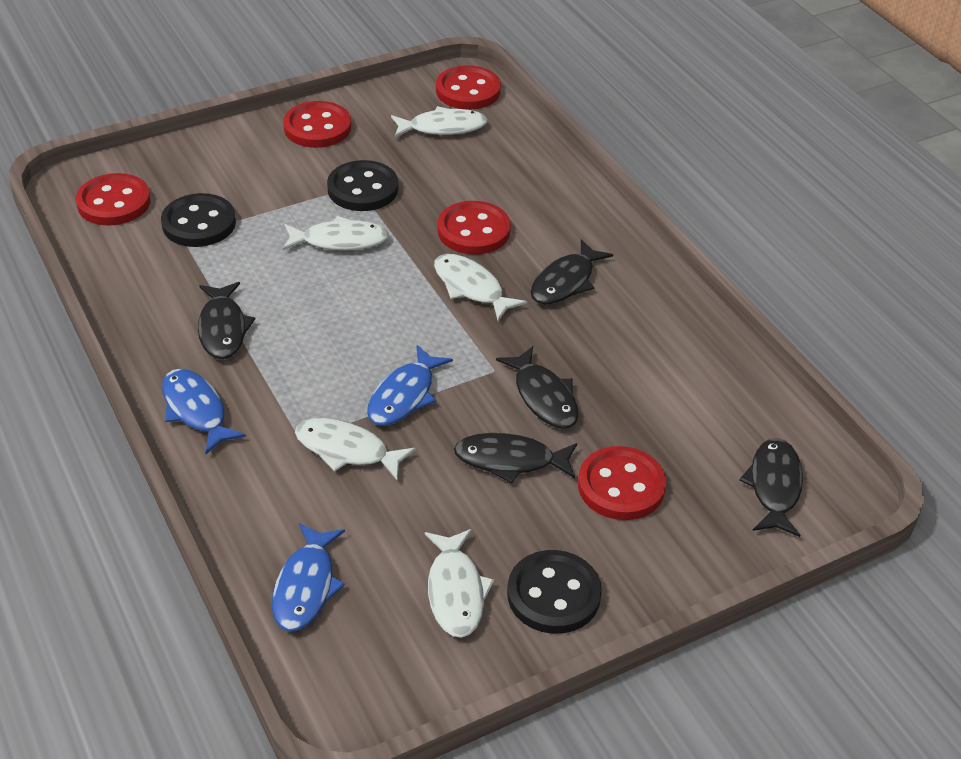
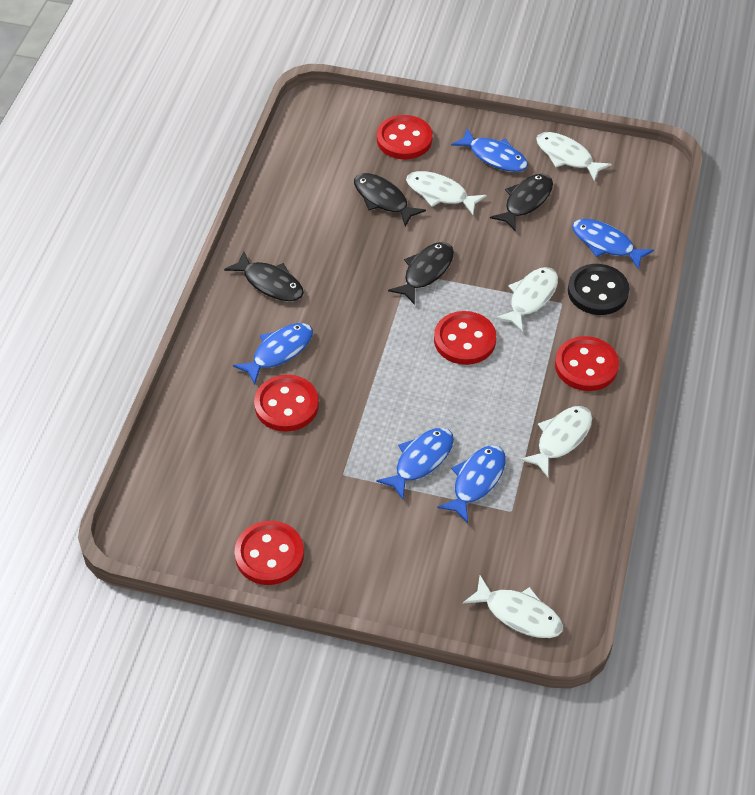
black button: 3 -> 1
black fish: 5 -> 4
blue fish: 3 -> 5

